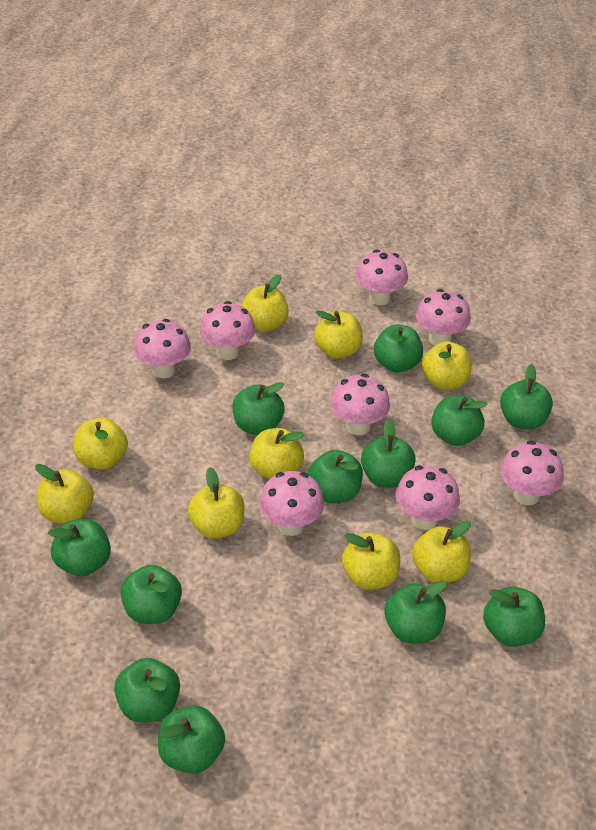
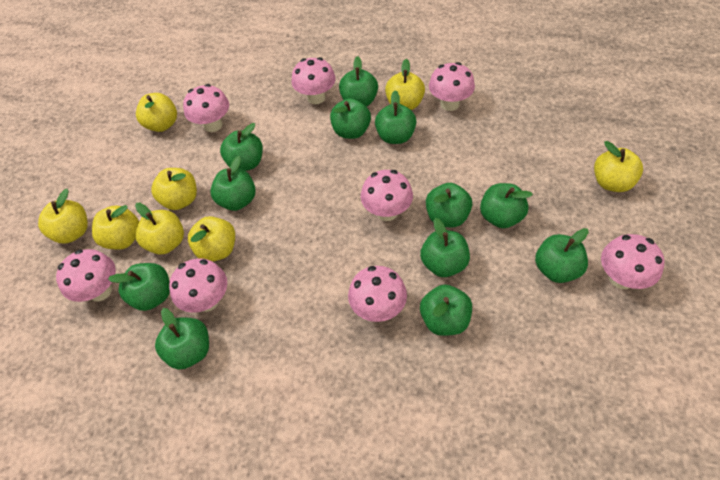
yellow apple: 9 -> 8

